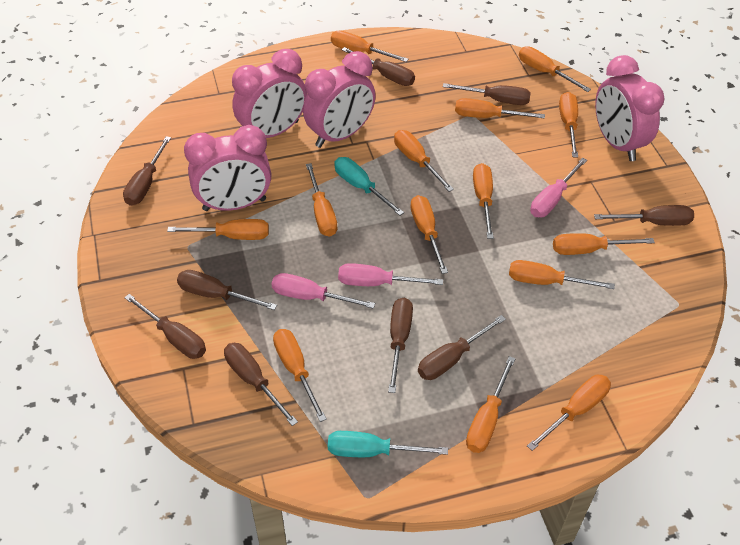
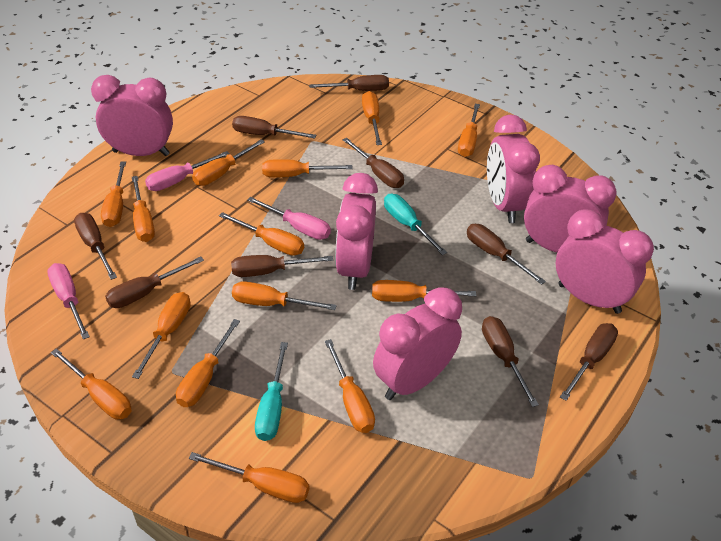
pink clock: 4 -> 6

